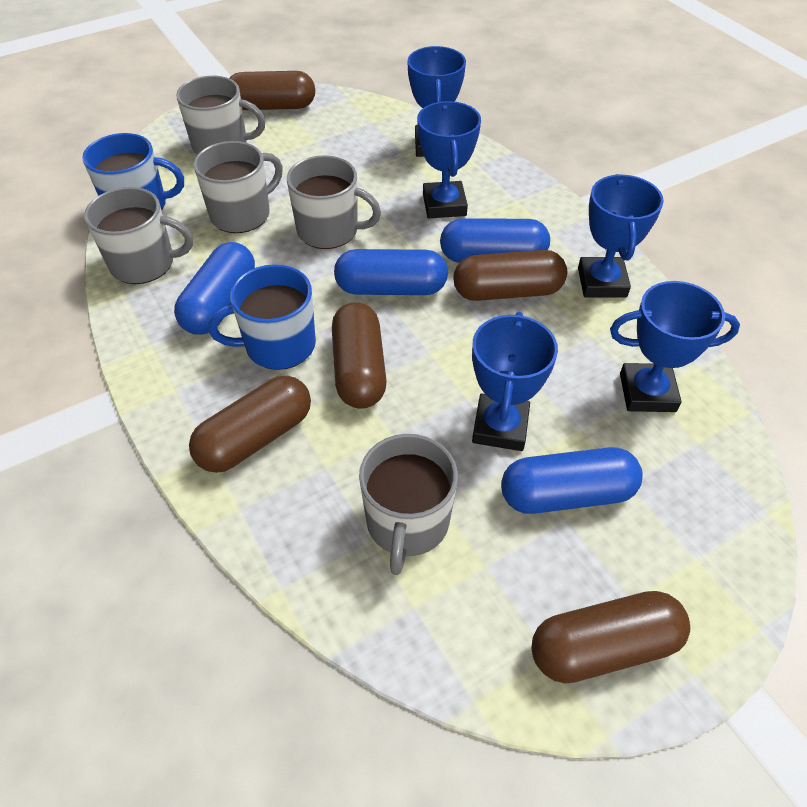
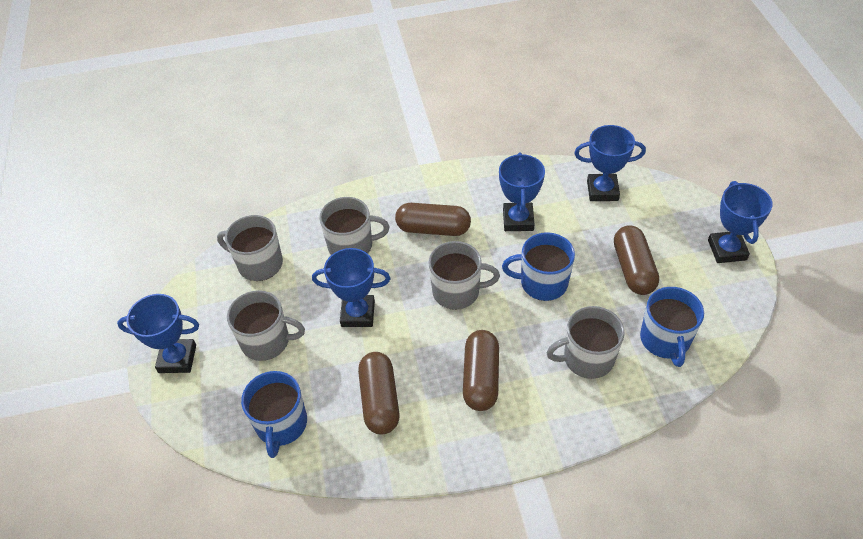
blue capsule: 4 -> 0
blue mug: 2 -> 3
brown capsule: 5 -> 4

